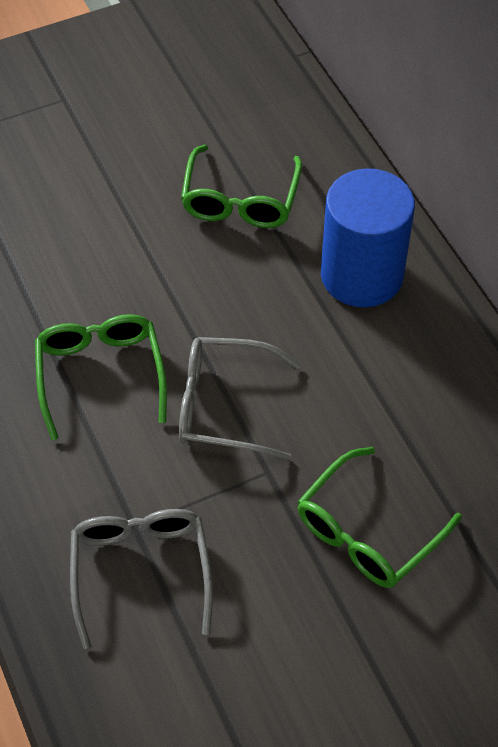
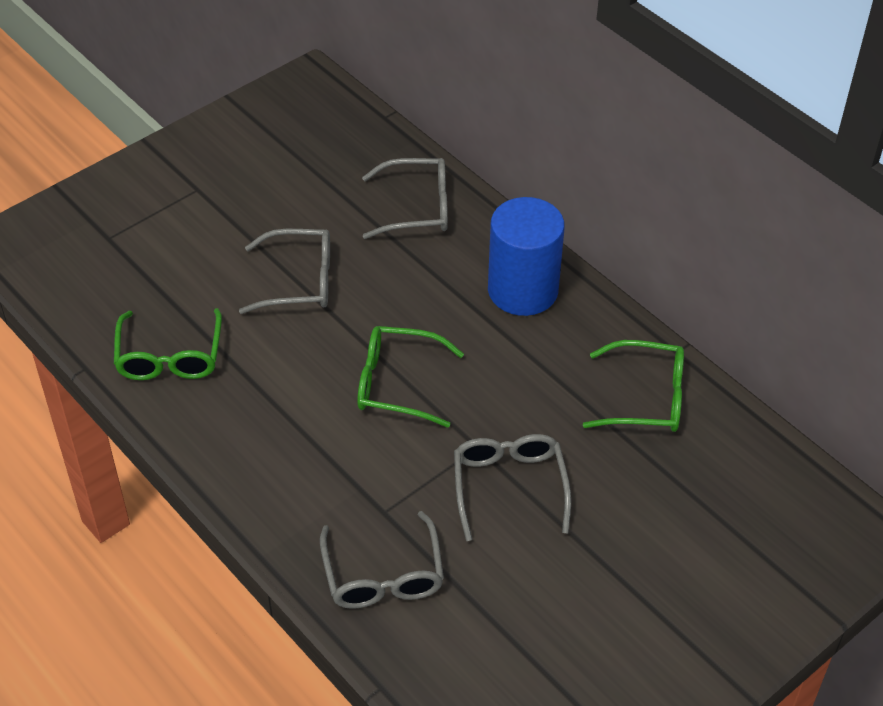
grey glasses: 2 -> 4

